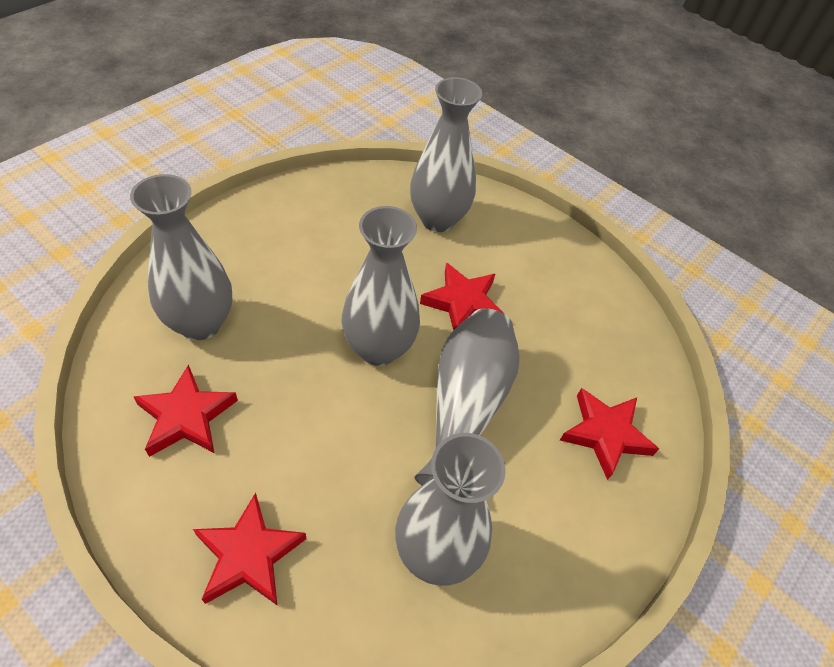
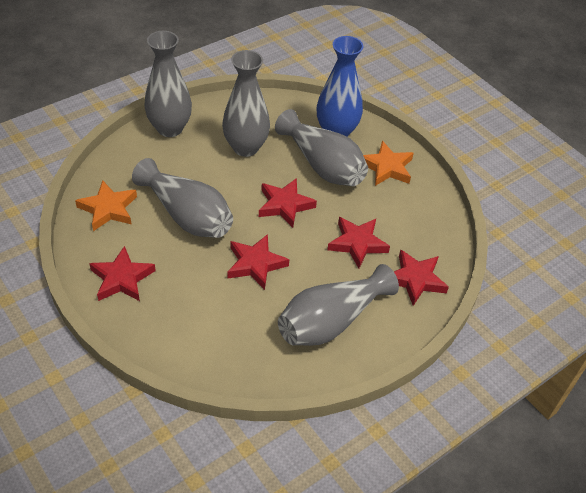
blue vase: 0 -> 1
orange star: 0 -> 2
red star: 4 -> 5

